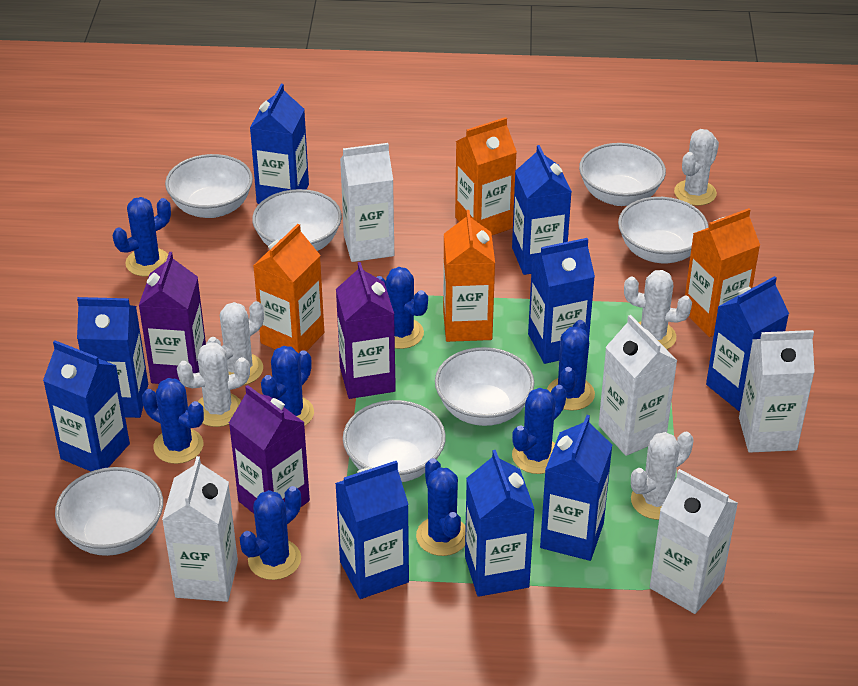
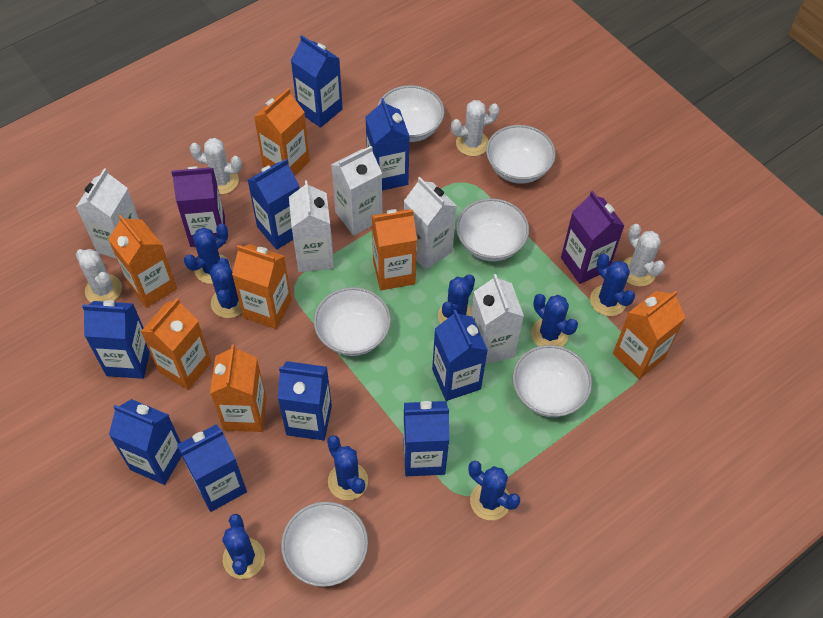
orange carton: 4 -> 7
purple carton: 3 -> 2
white bowl: 7 -> 6
white cactus: 5 -> 4

